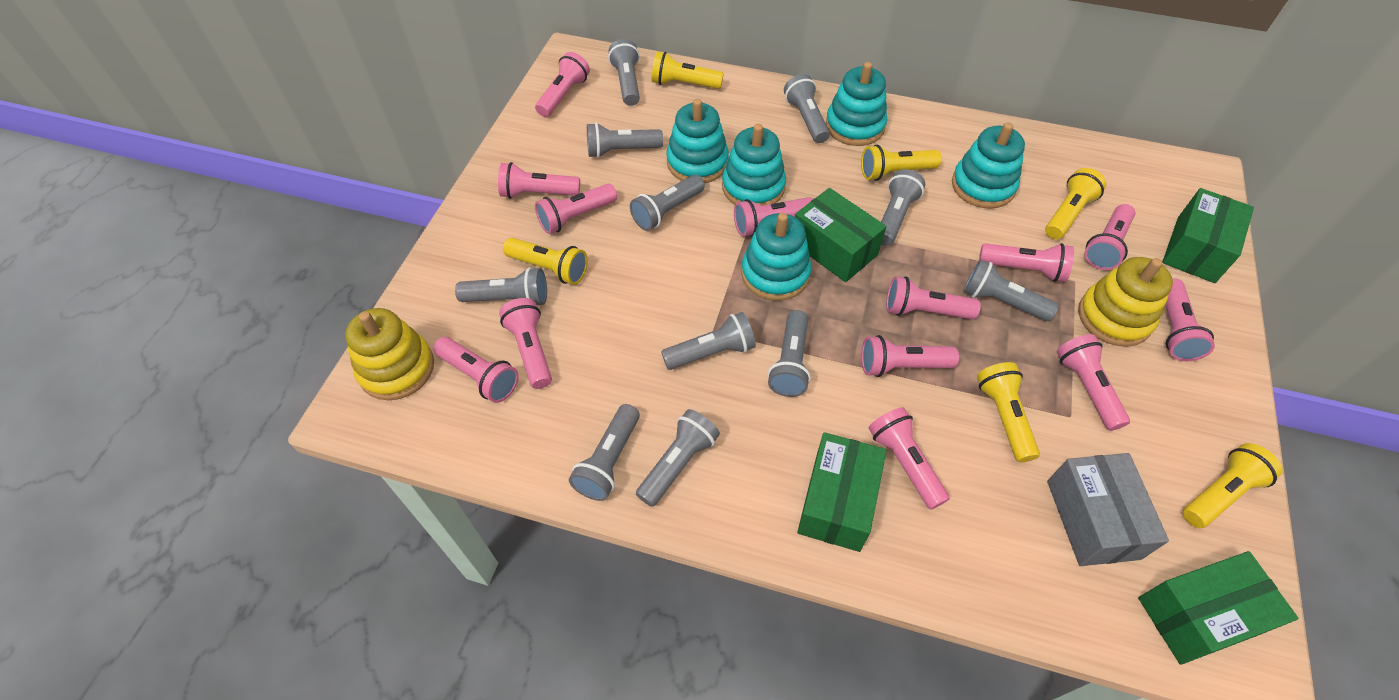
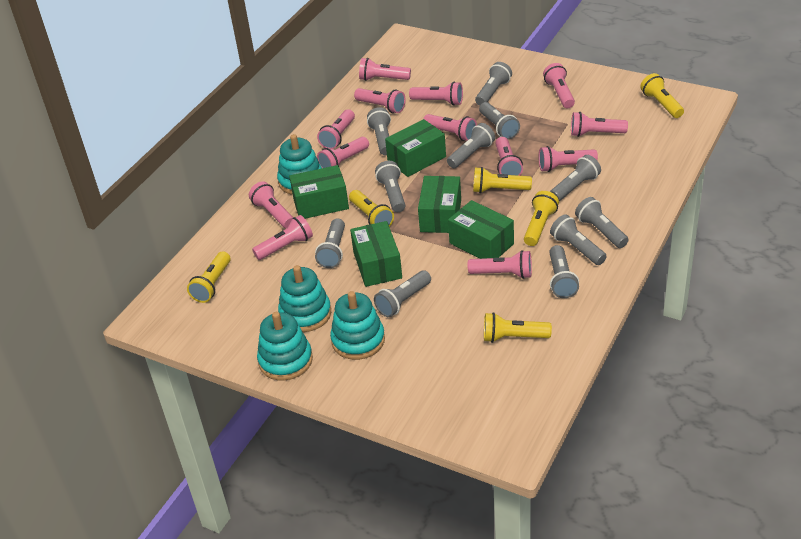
green box: 4 -> 5
grey box: 1 -> 0
turquoise stacking toy: 5 -> 4
yellow stacking toy: 2 -> 0

